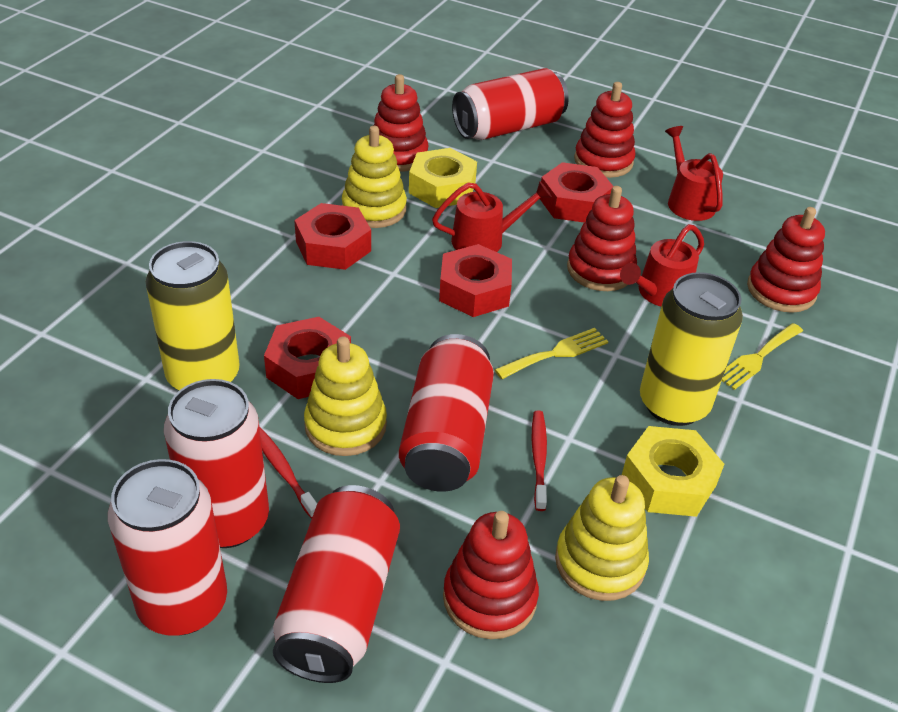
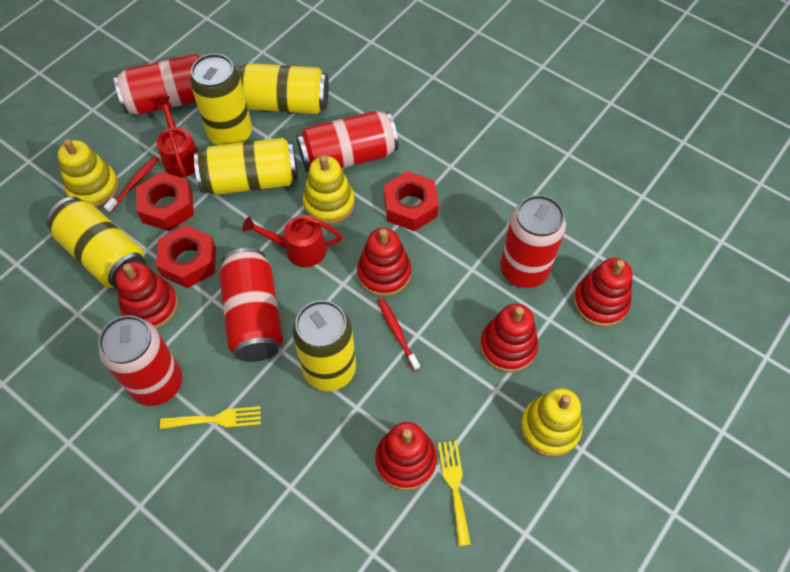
red nut: 4 -> 3
red watering can: 3 -> 2
yellow can: 2 -> 5
yellow nut: 2 -> 0

